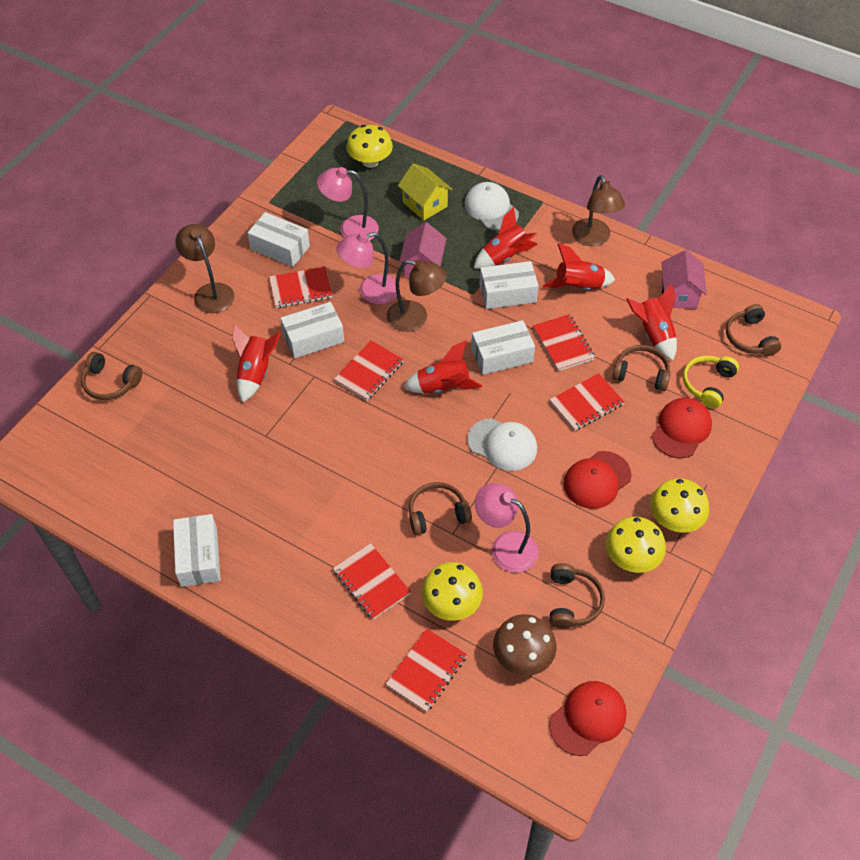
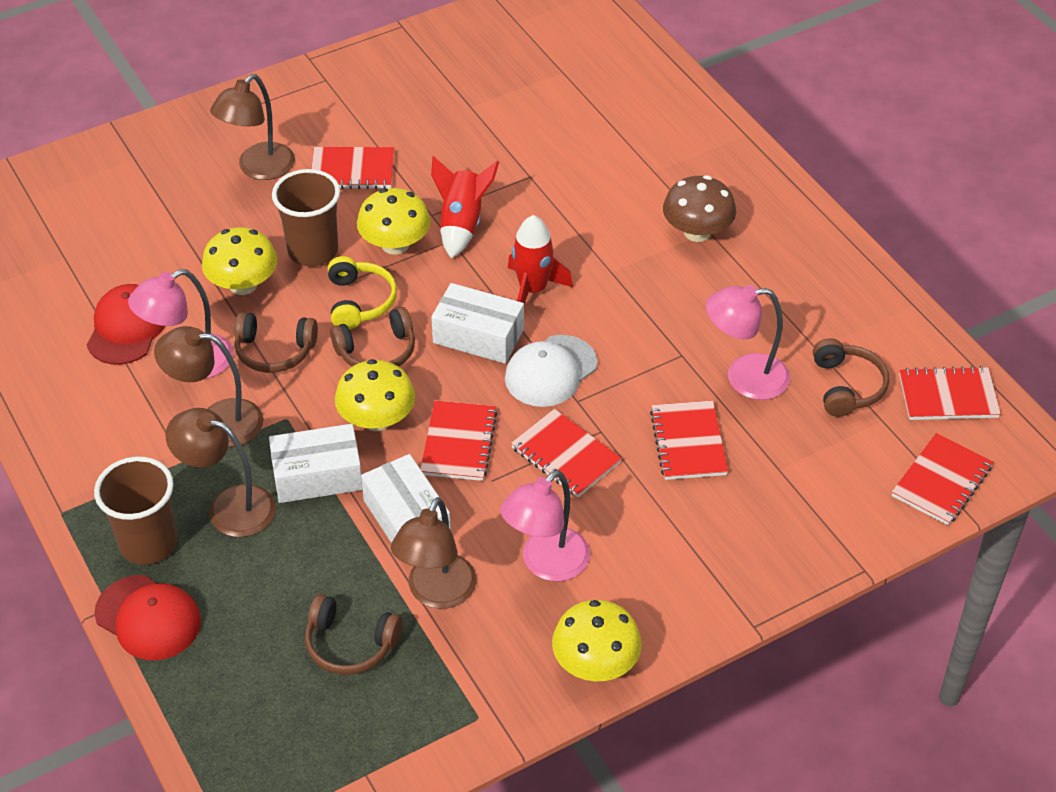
brown cup: 0 -> 2
brown headphones: 5 -> 4
brown lamp: 3 -> 4
pink house: 2 -> 0
red cap: 3 -> 2
red rocket: 5 -> 2
white box: 5 -> 3
white cap: 2 -> 1
yellow house: 1 -> 0

